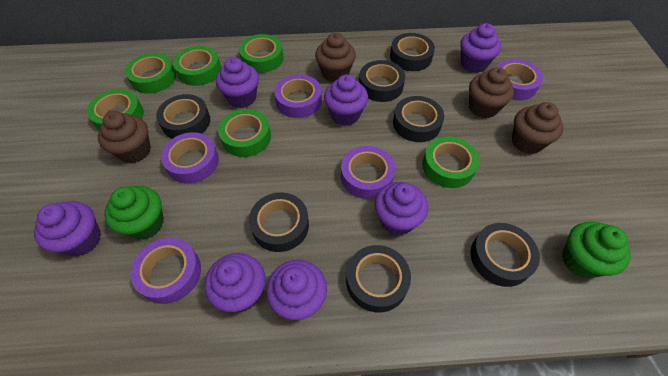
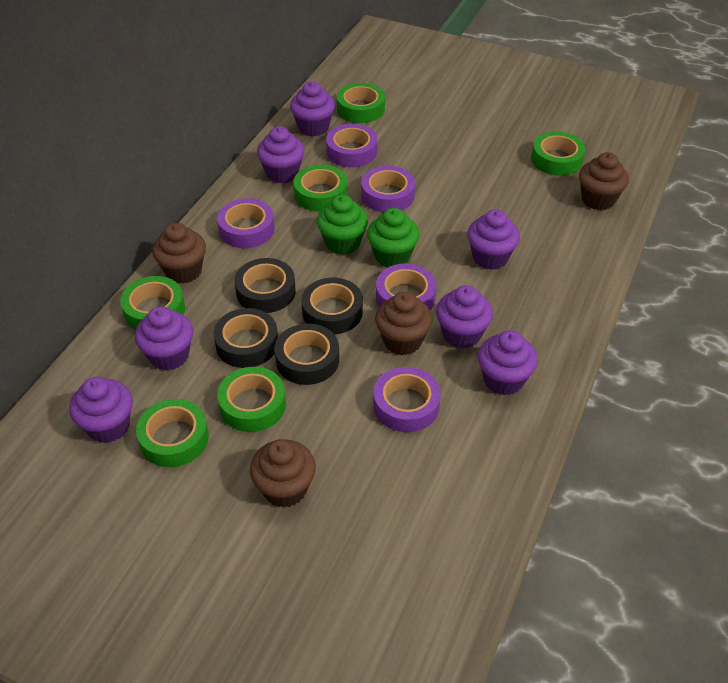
black tape: 7 -> 4

